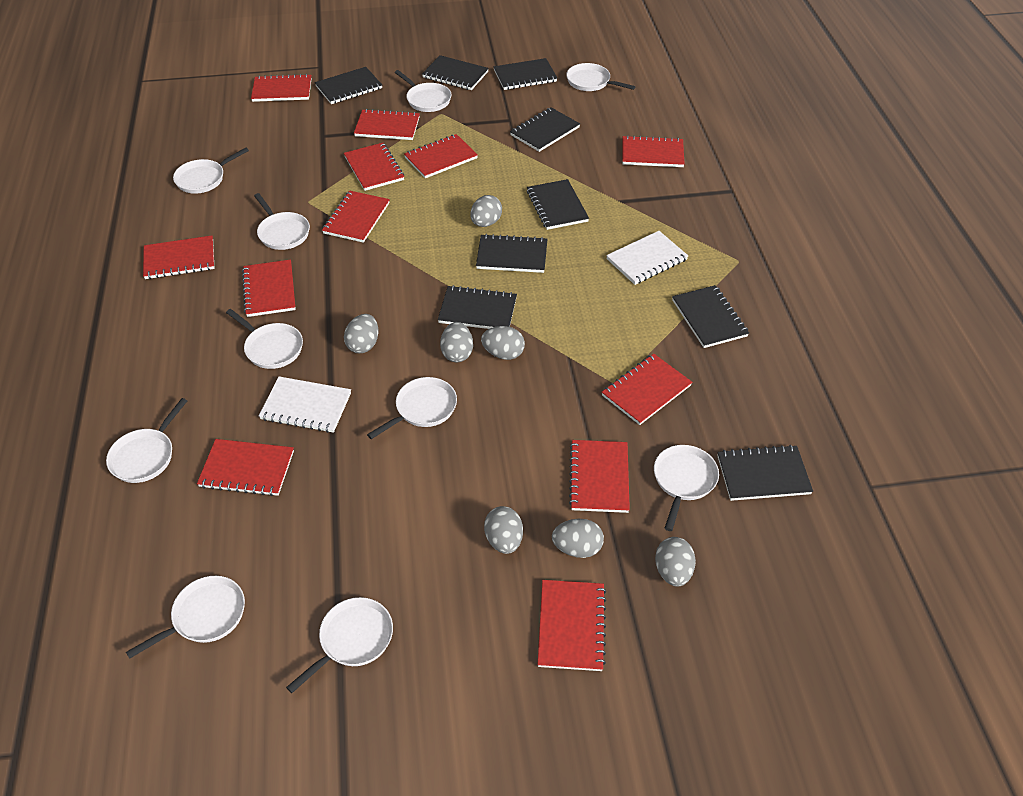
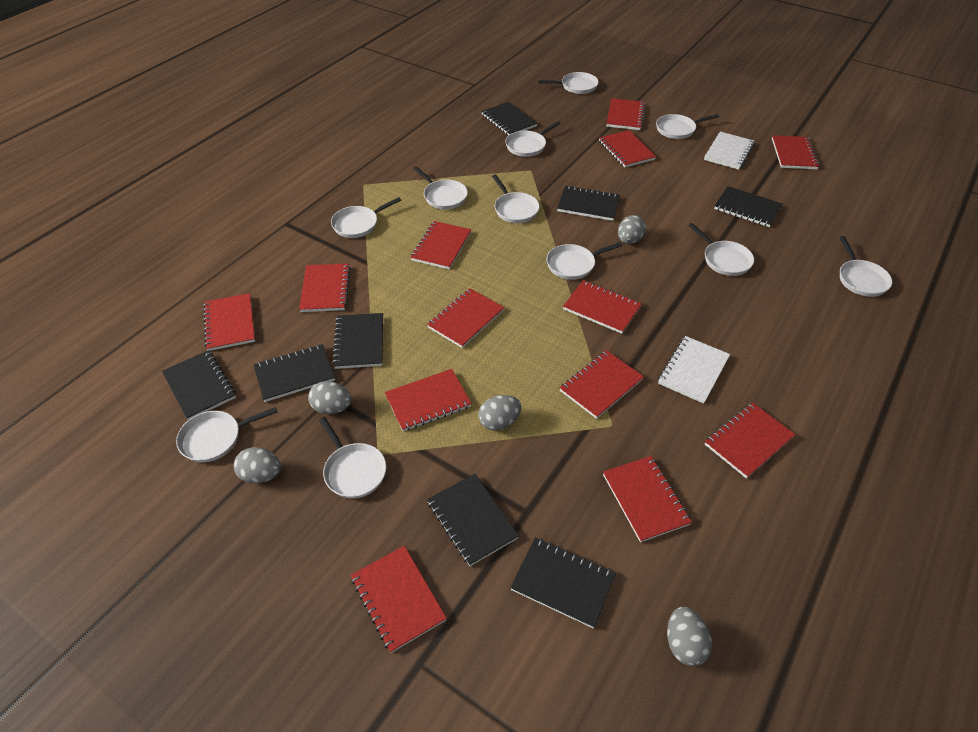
black notebook: 9 -> 8
grey egg: 7 -> 5
red notebook: 12 -> 13
white pan: 10 -> 11

